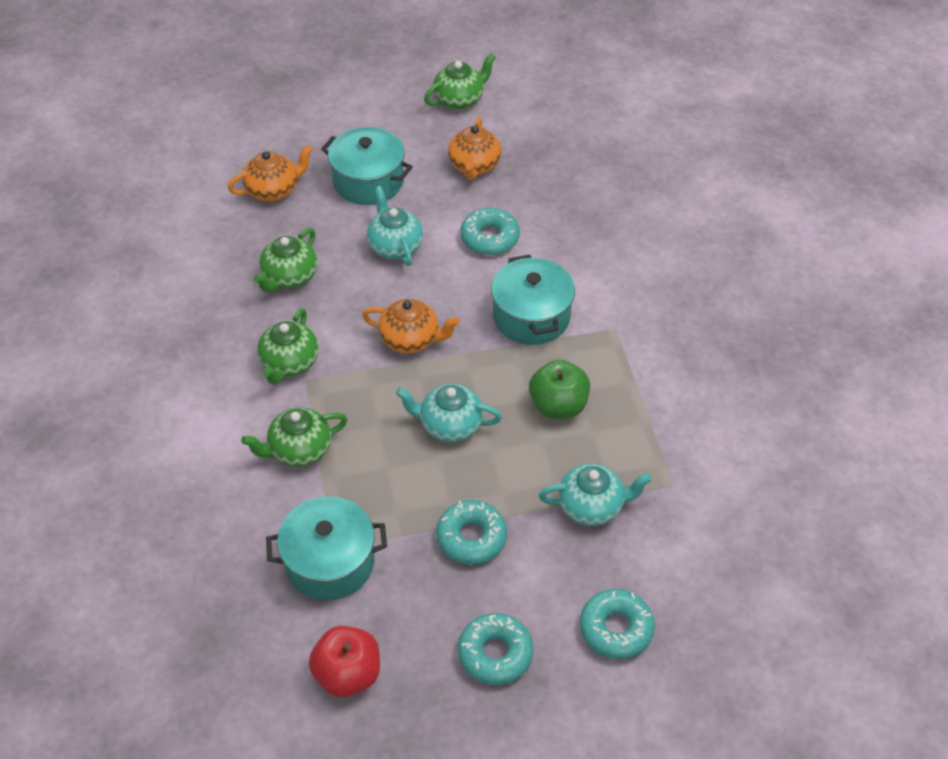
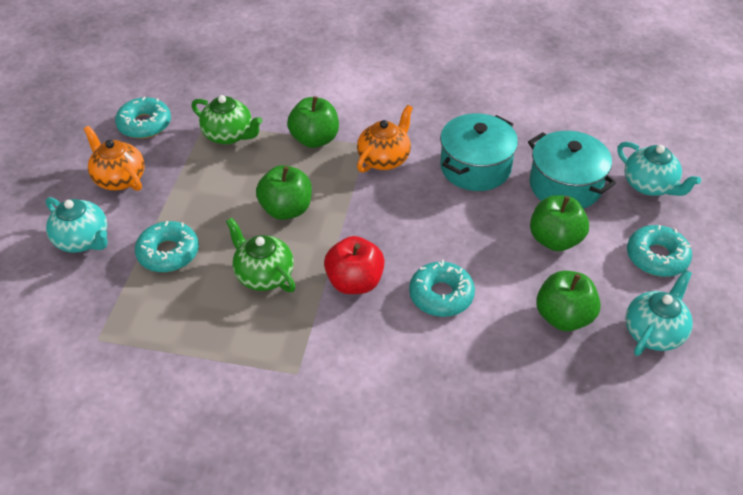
green apple: 1 -> 4
green teapot: 4 -> 2
orange teapot: 3 -> 2
turquoise pot: 3 -> 2

